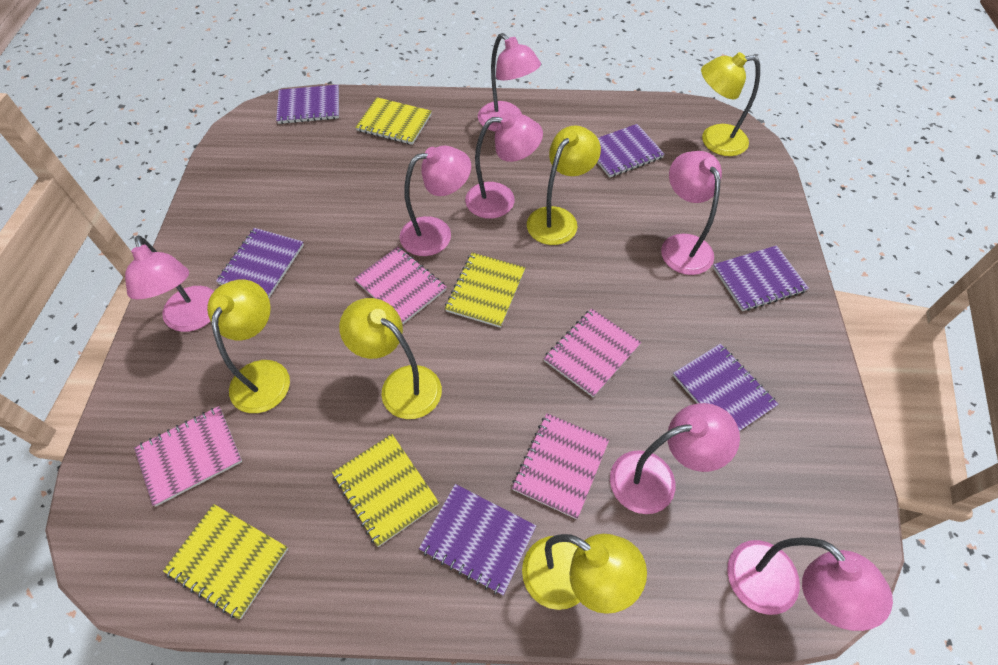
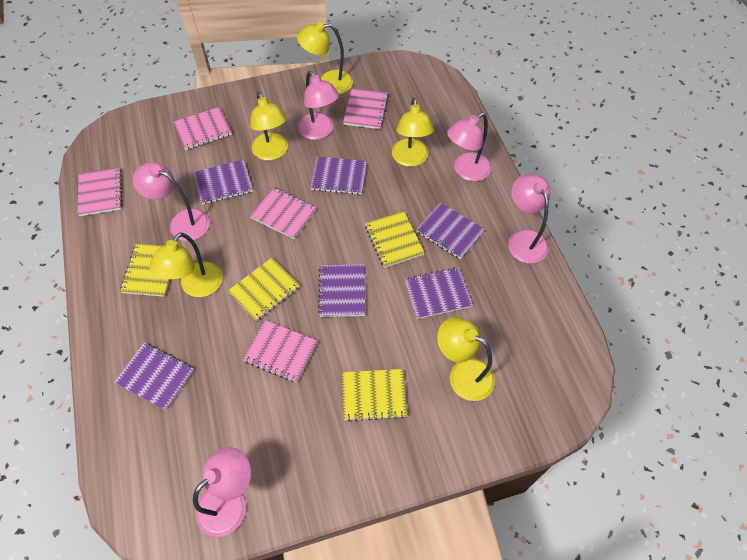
pink lamp: 7 -> 5
pink notebook: 4 -> 5

